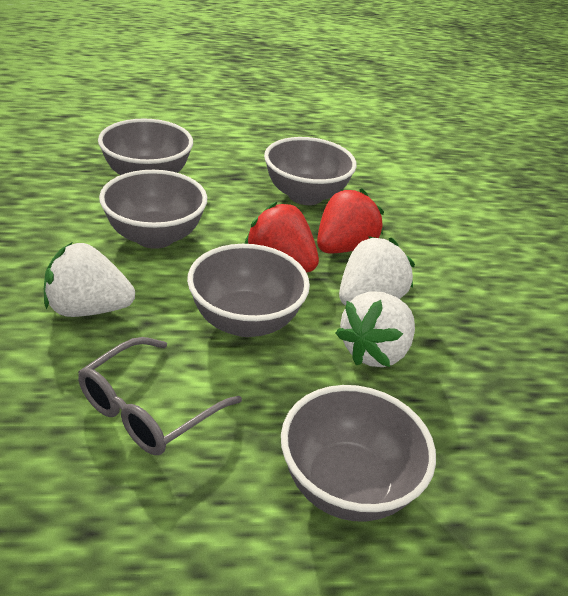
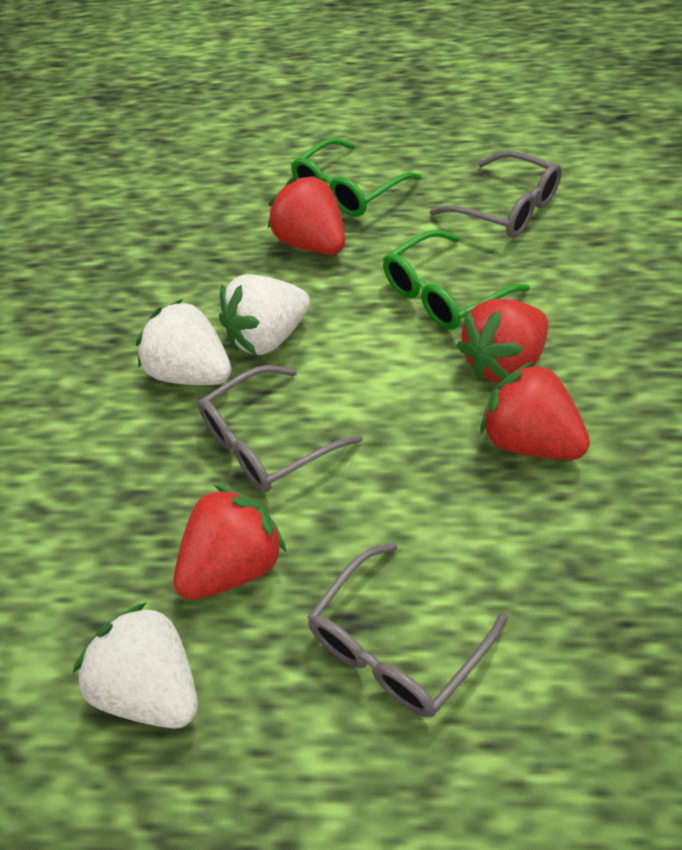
green glasses: 0 -> 2
grey bowl: 5 -> 0
grey glasses: 1 -> 3
red strawberry: 2 -> 4

